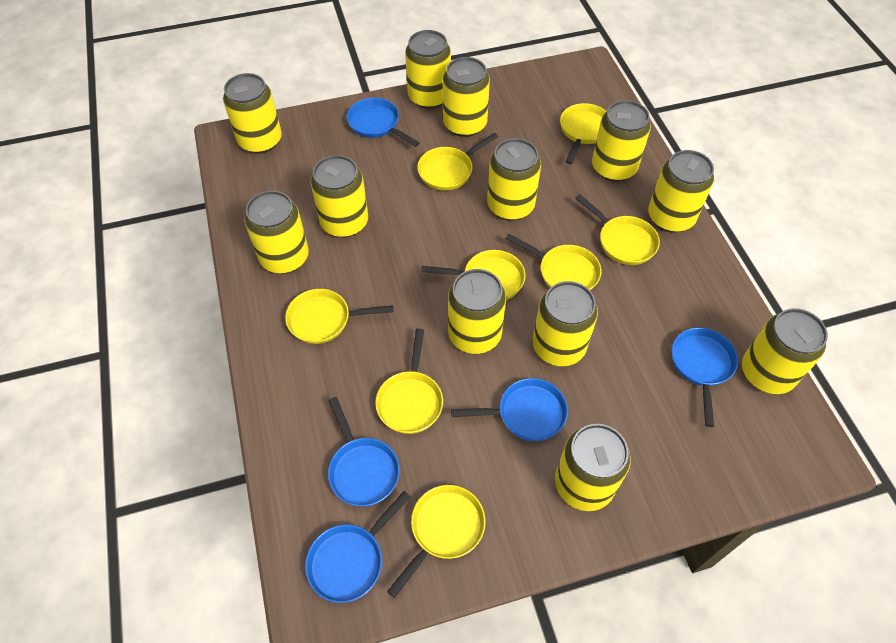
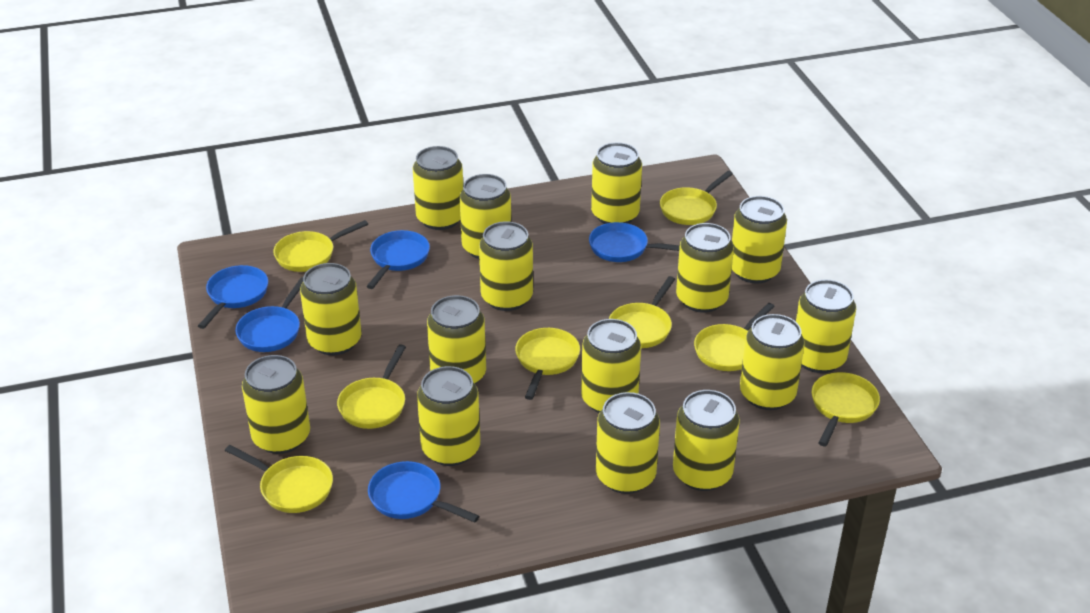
yellow can: 12 -> 15

